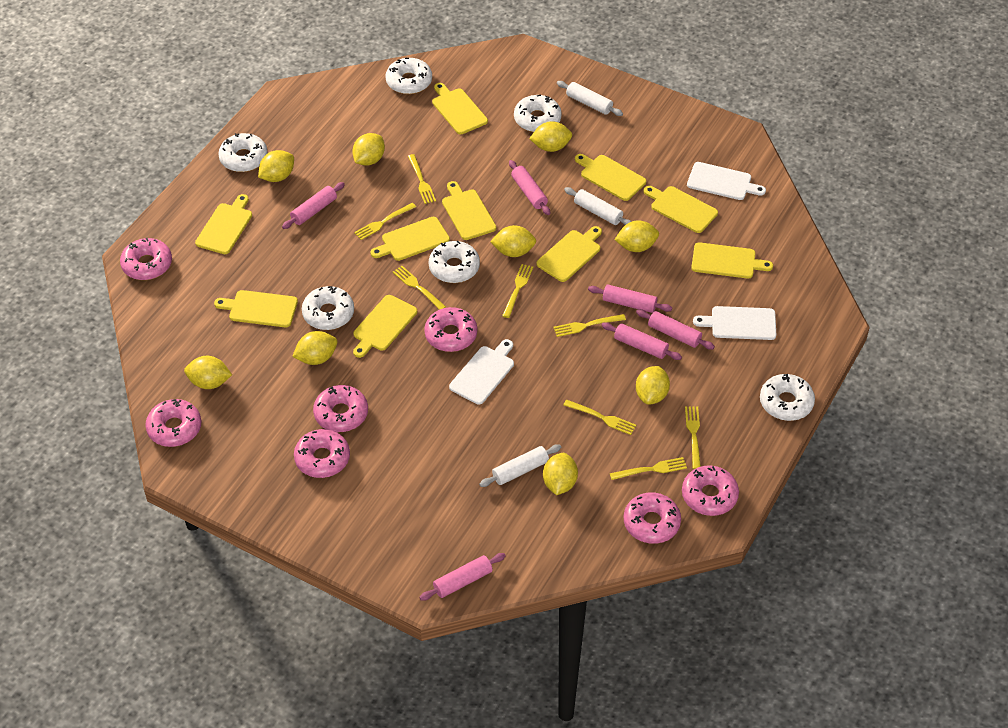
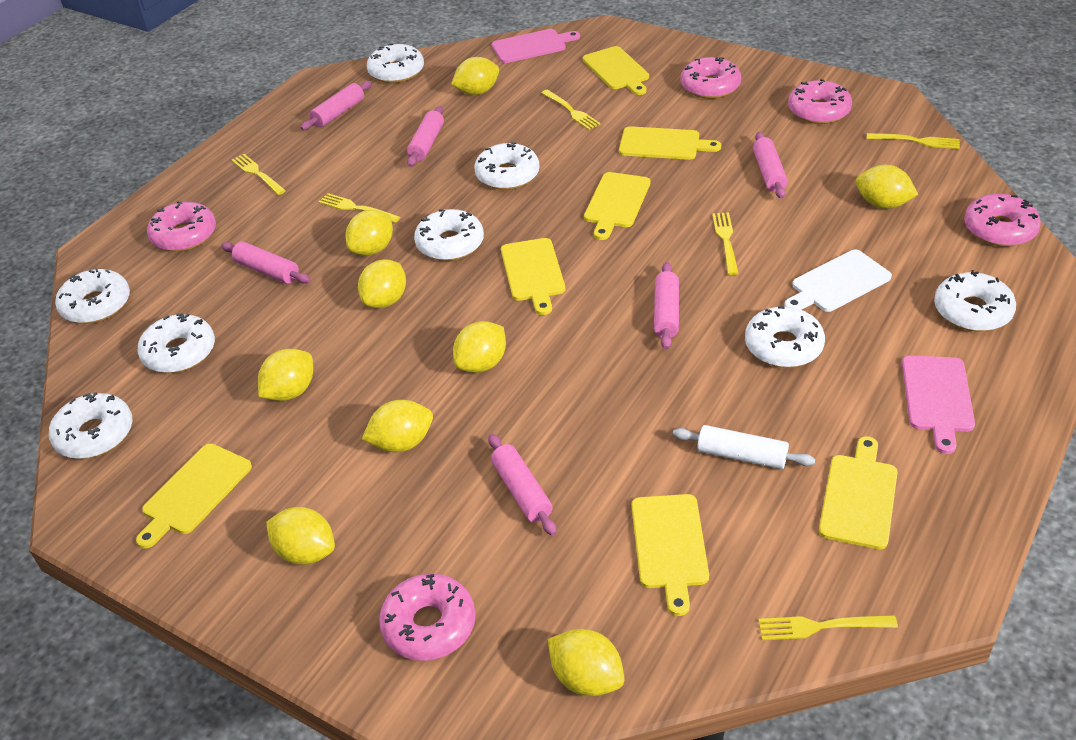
pink cutting board: 0 -> 2
pink donut: 7 -> 5
white cutting board: 3 -> 1
white donut: 6 -> 8
white rolling pin: 3 -> 1
yellow cutting board: 10 -> 7
yellow fork: 8 -> 6

